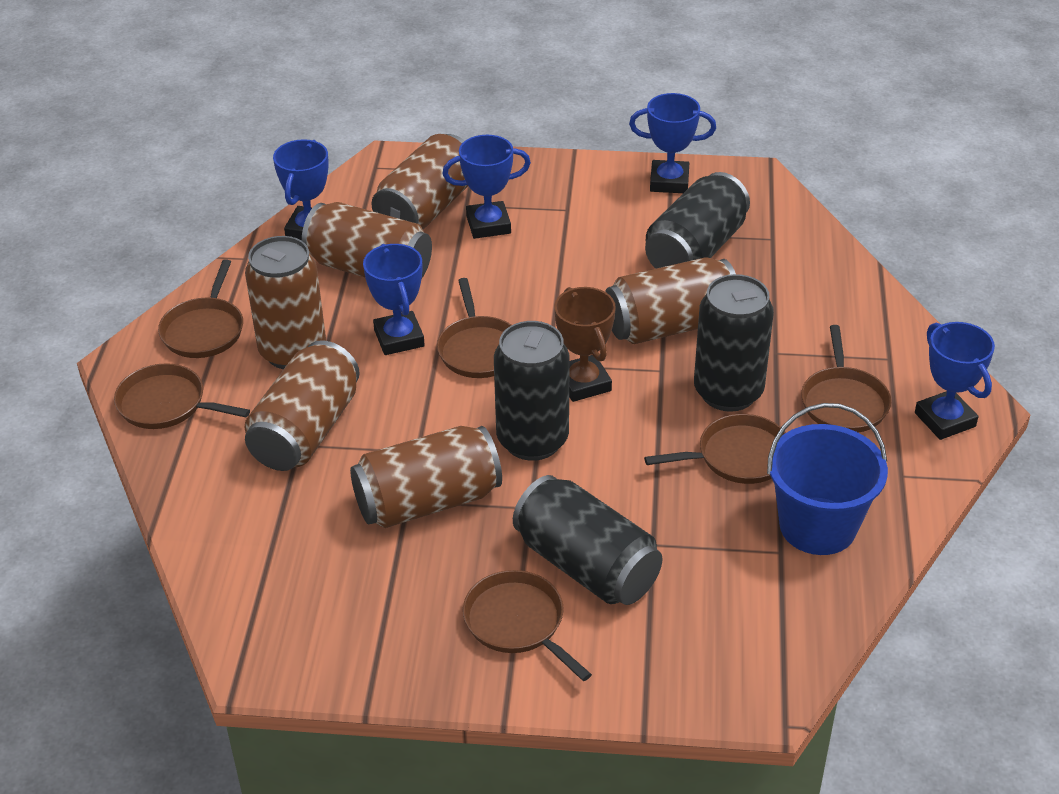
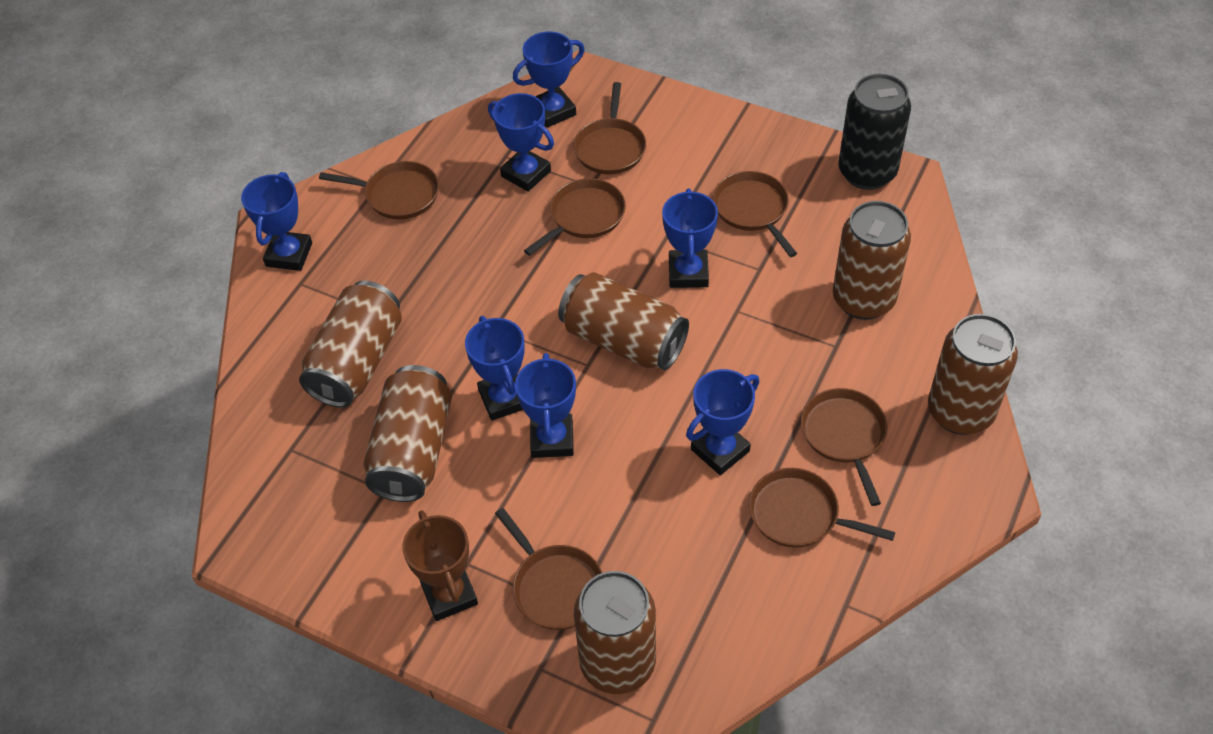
black can: 4 -> 1
blue bucket: 1 -> 0
blue trophy: 5 -> 7
brown pan: 6 -> 7

